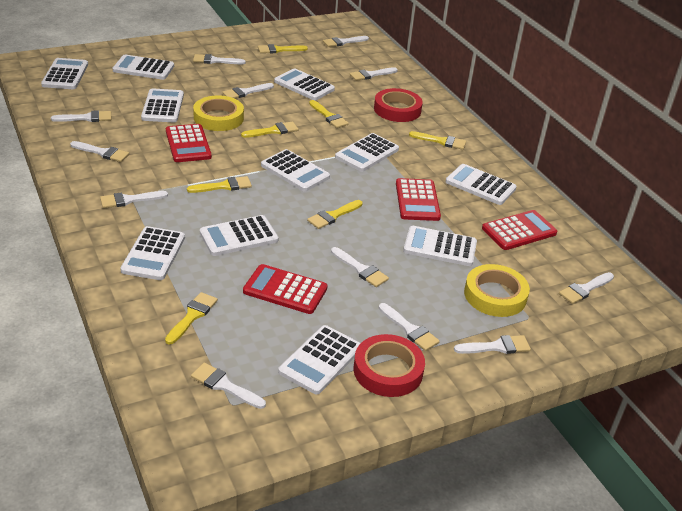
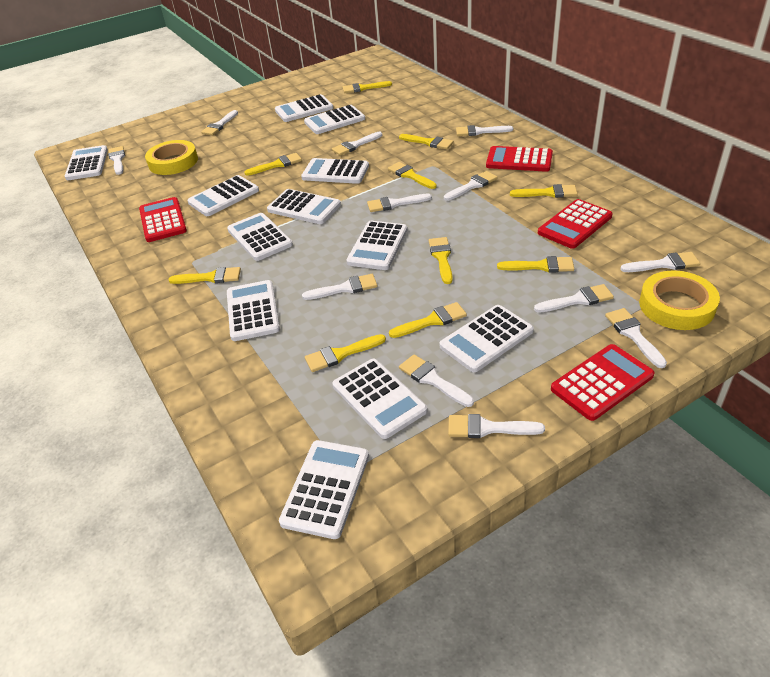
red tape: 2 -> 0
white calculator: 11 -> 12
yellow brush: 7 -> 10

